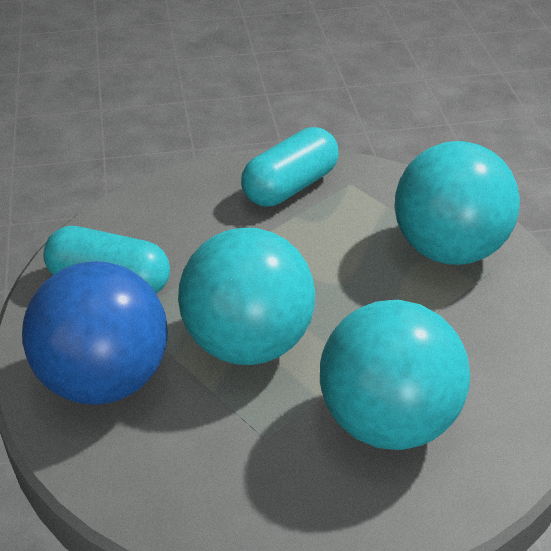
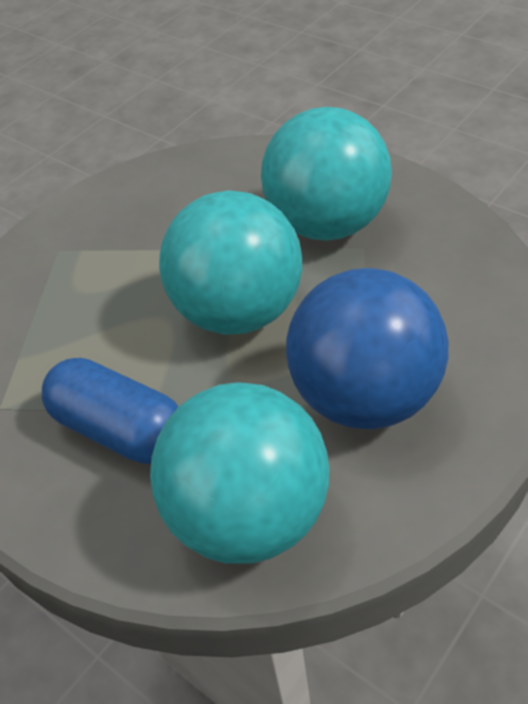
blue capsule: 0 -> 1
turquoise capsule: 2 -> 0

